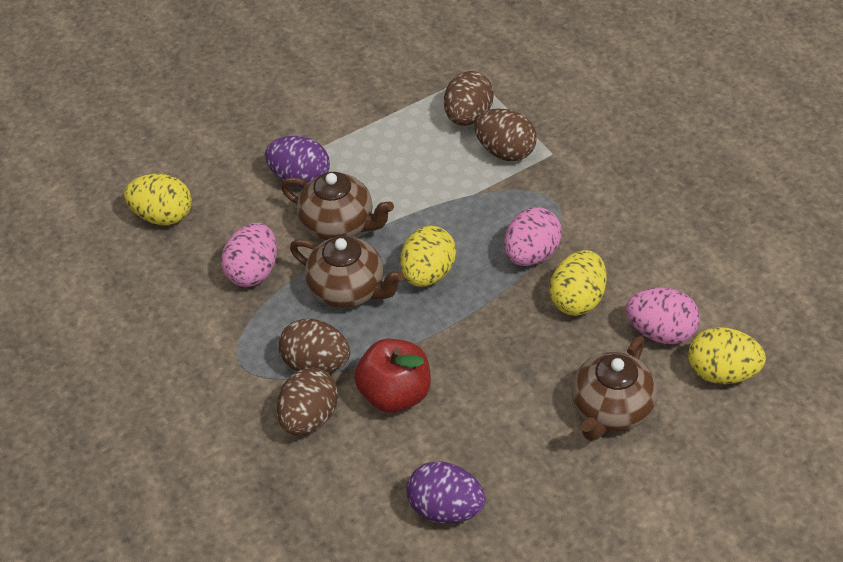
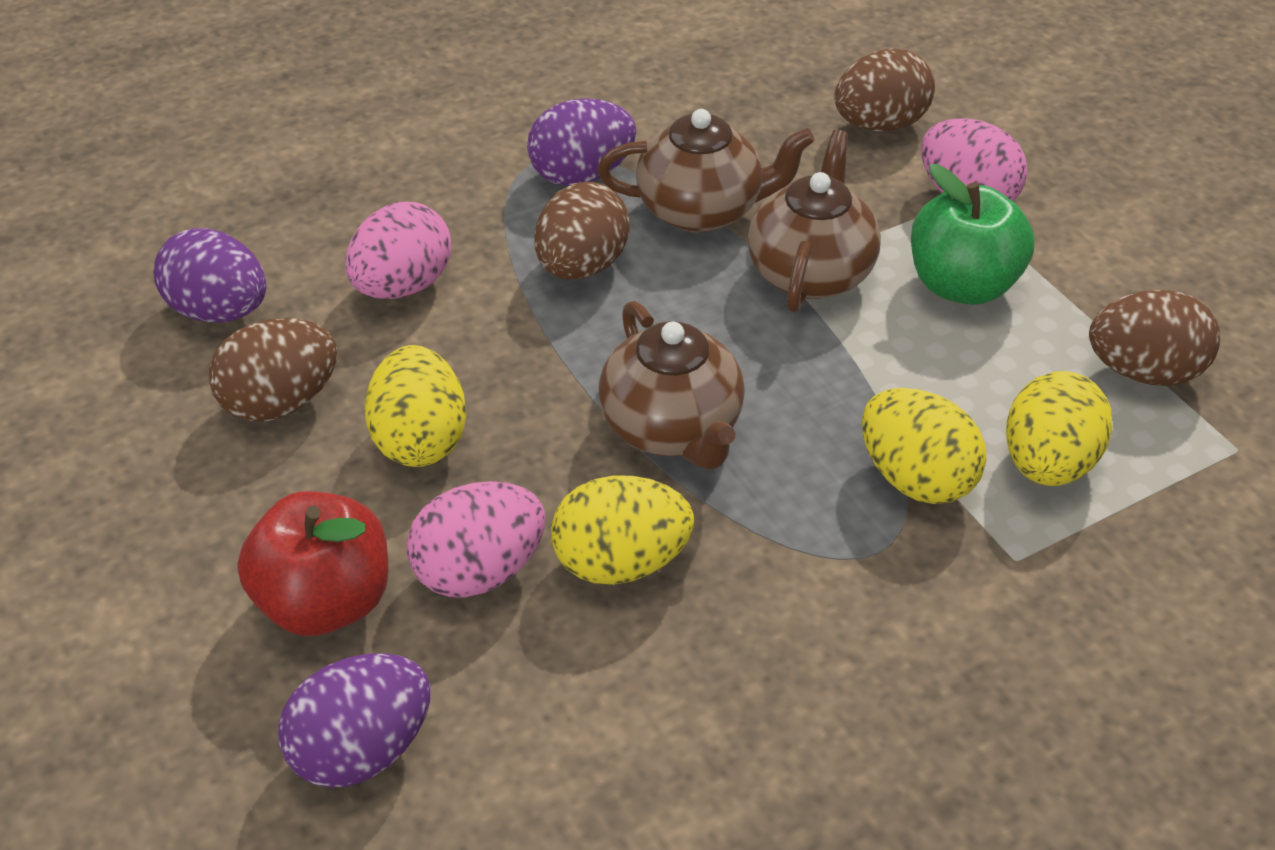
green apple: 0 -> 1
purple egg: 2 -> 3

